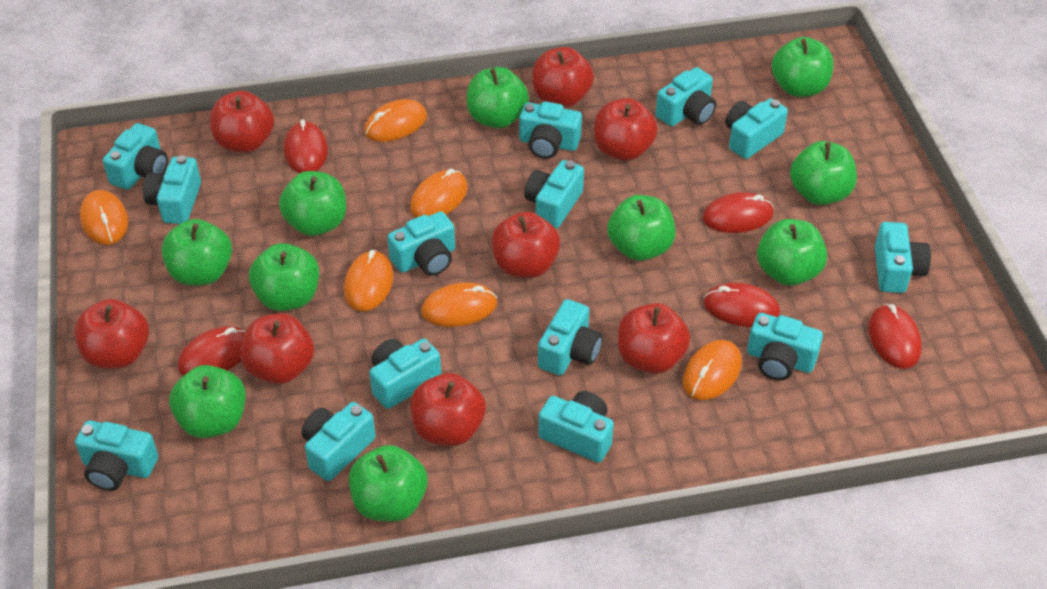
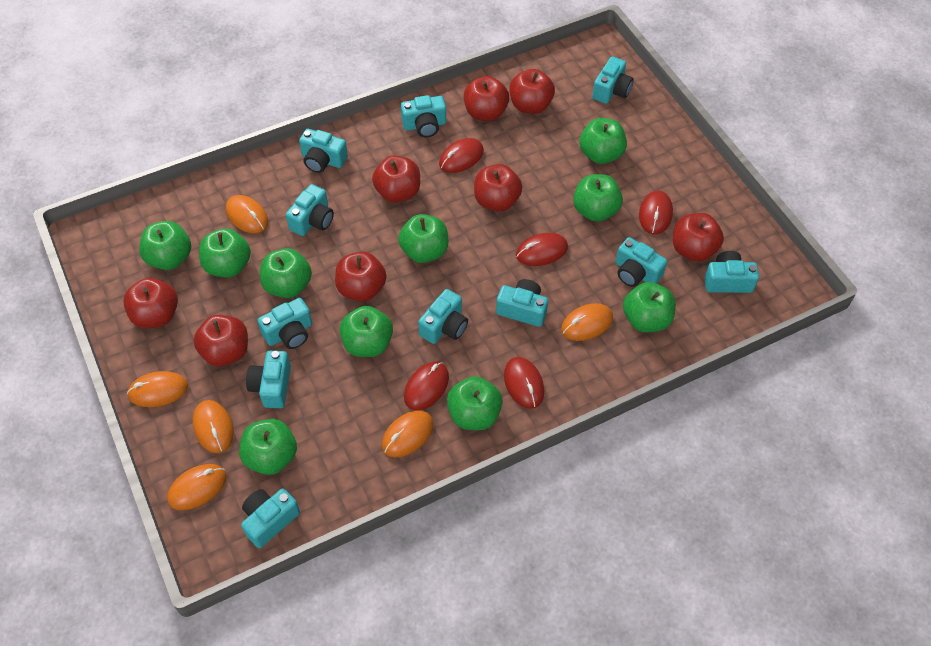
turquoise camera: 14 -> 11

